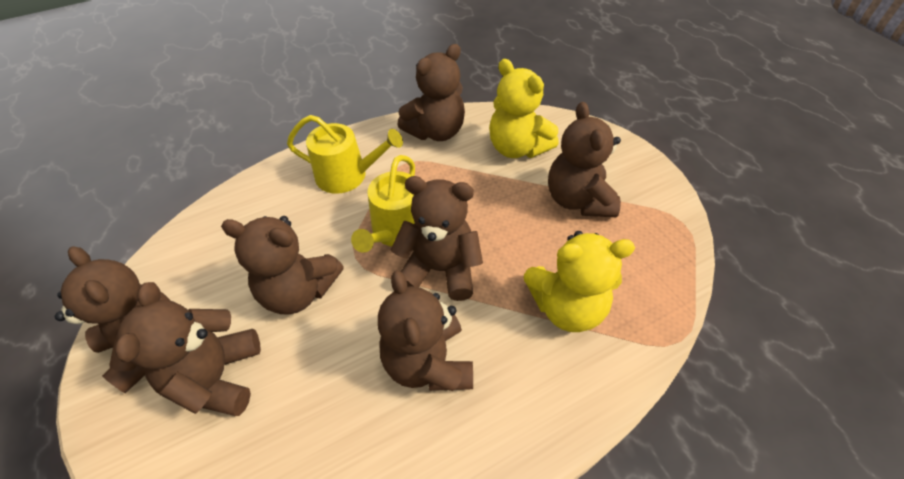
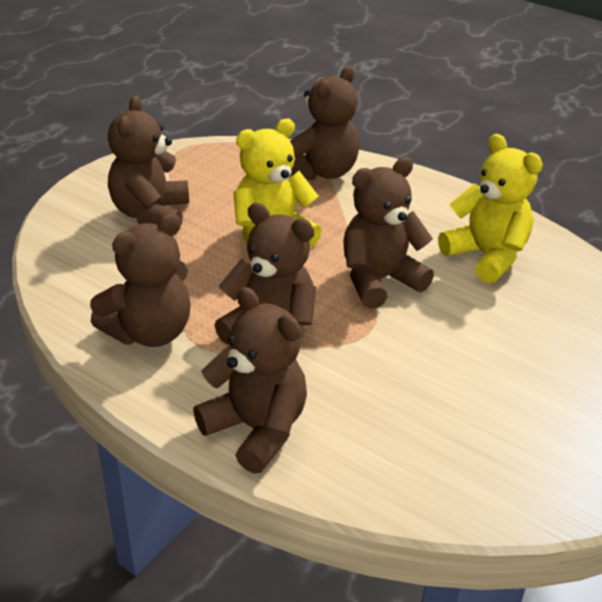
brown teddy bear: 7 -> 6
yellow watering can: 2 -> 0

